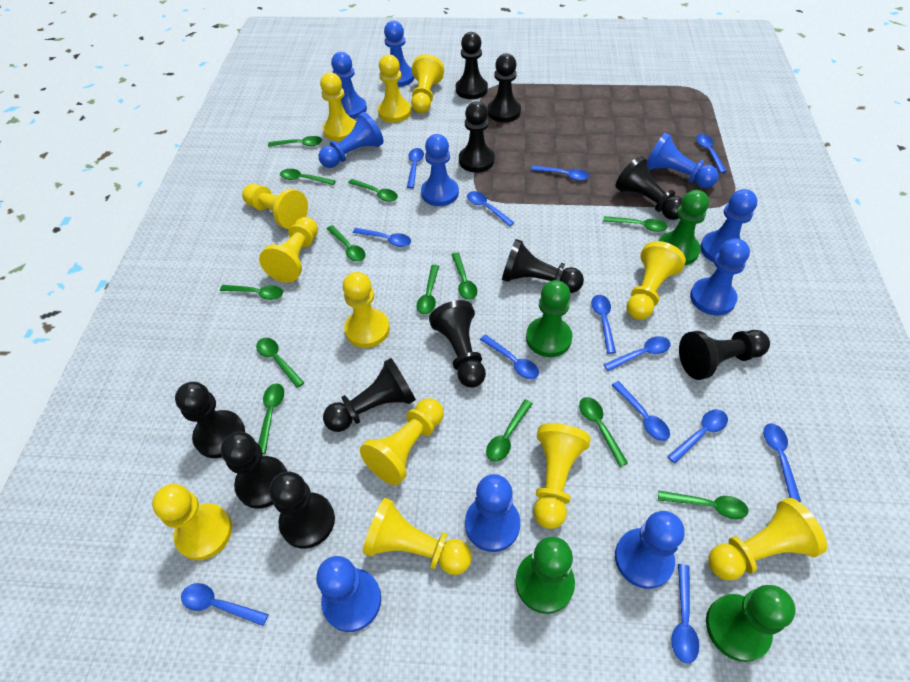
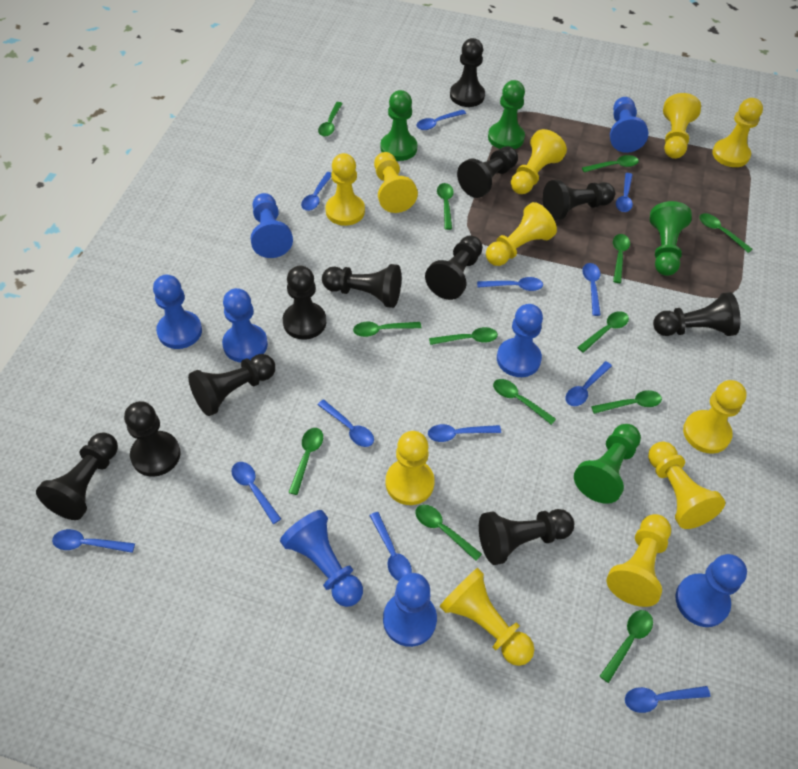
blue pawn: 10 -> 8
blue spoon: 13 -> 12
yellow pawn: 12 -> 11

